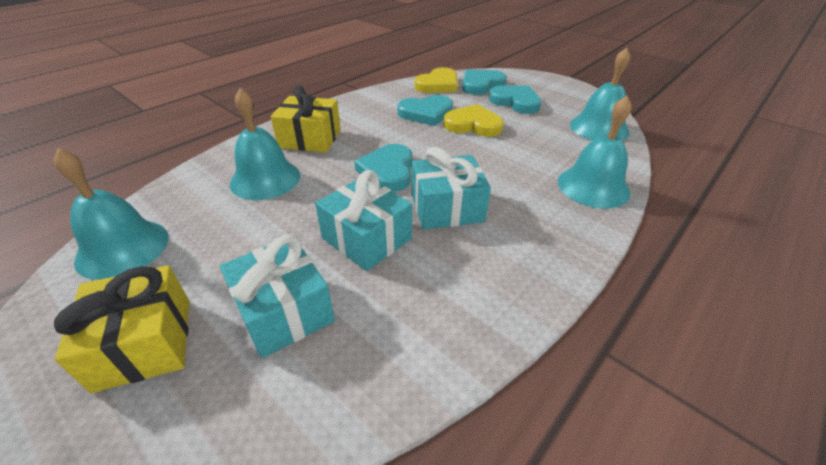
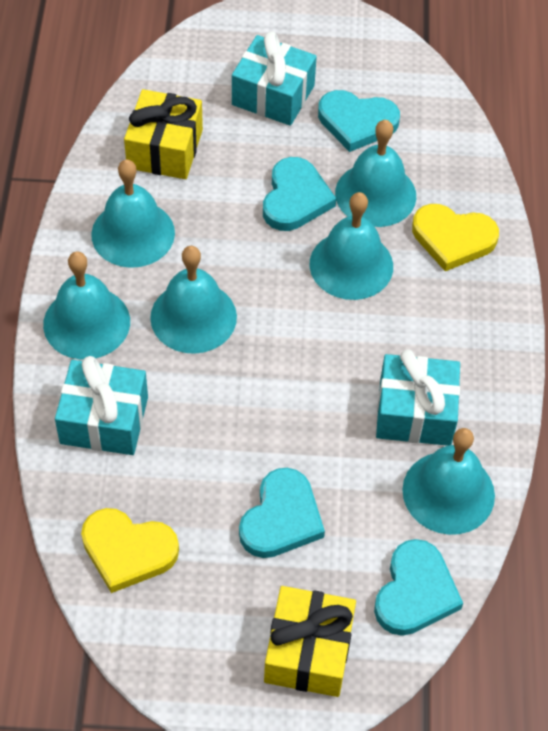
turquoise bell: 4 -> 6

